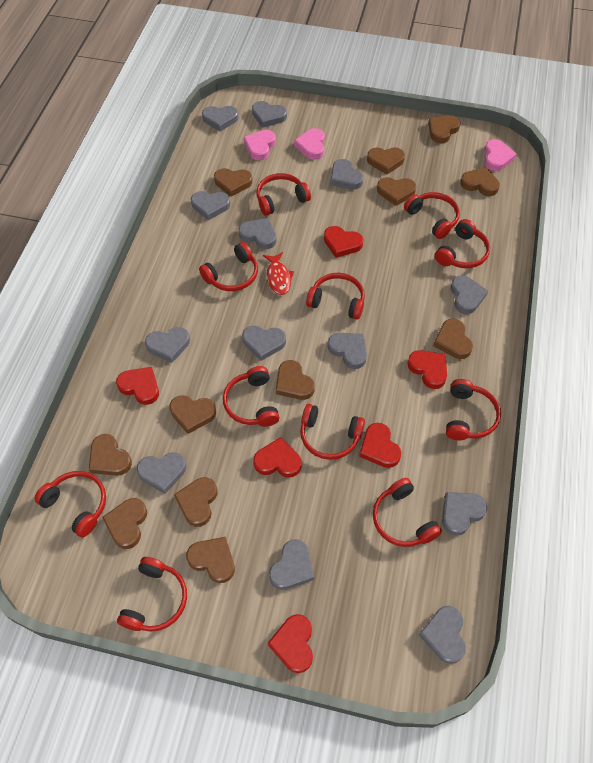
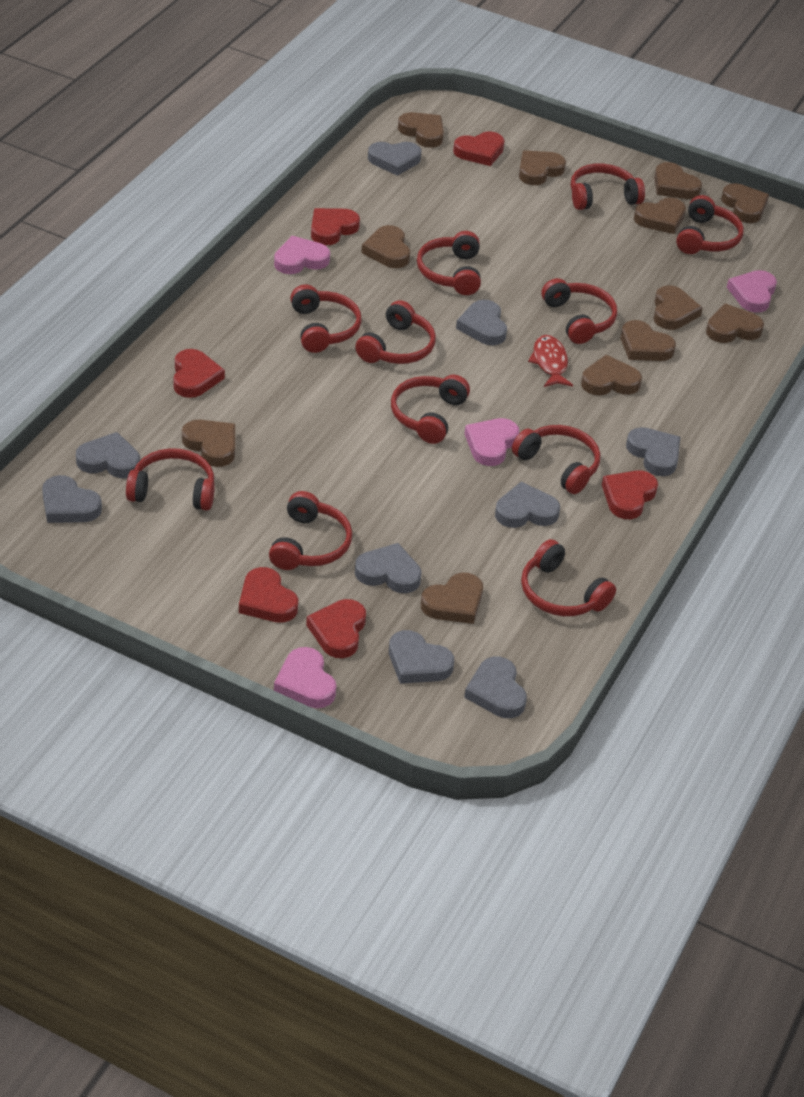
grey heart: 13 -> 9
pink heart: 3 -> 4

